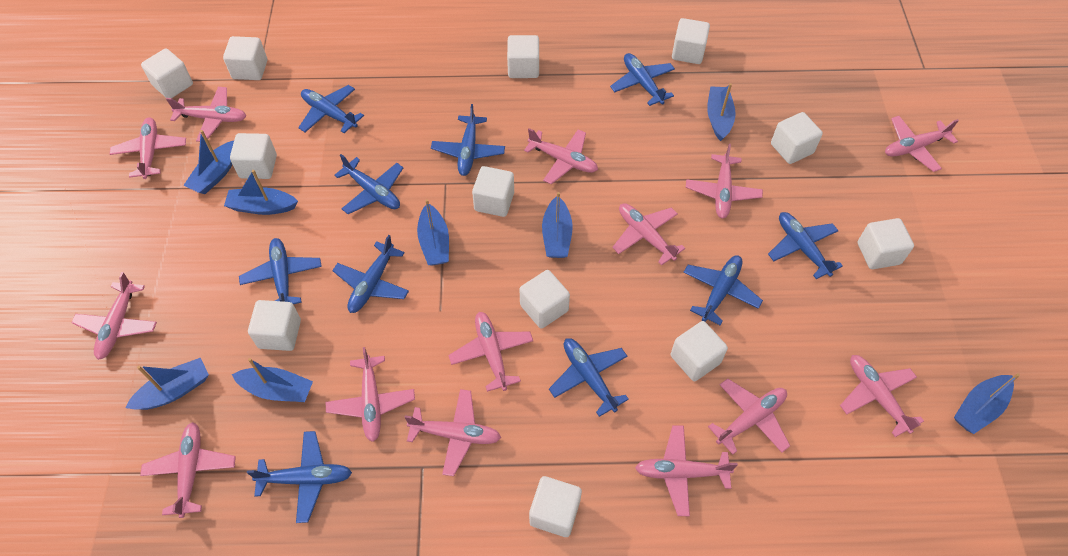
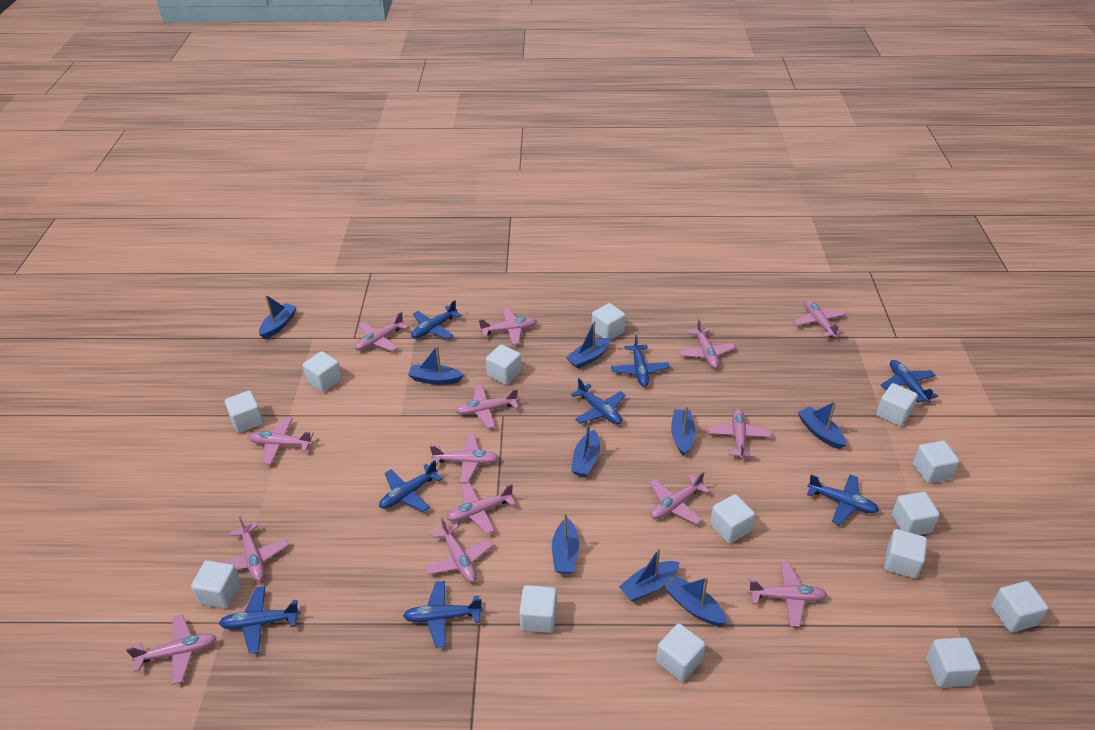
blue boat: 8 -> 9
blue plane: 10 -> 8
white cube: 12 -> 14

